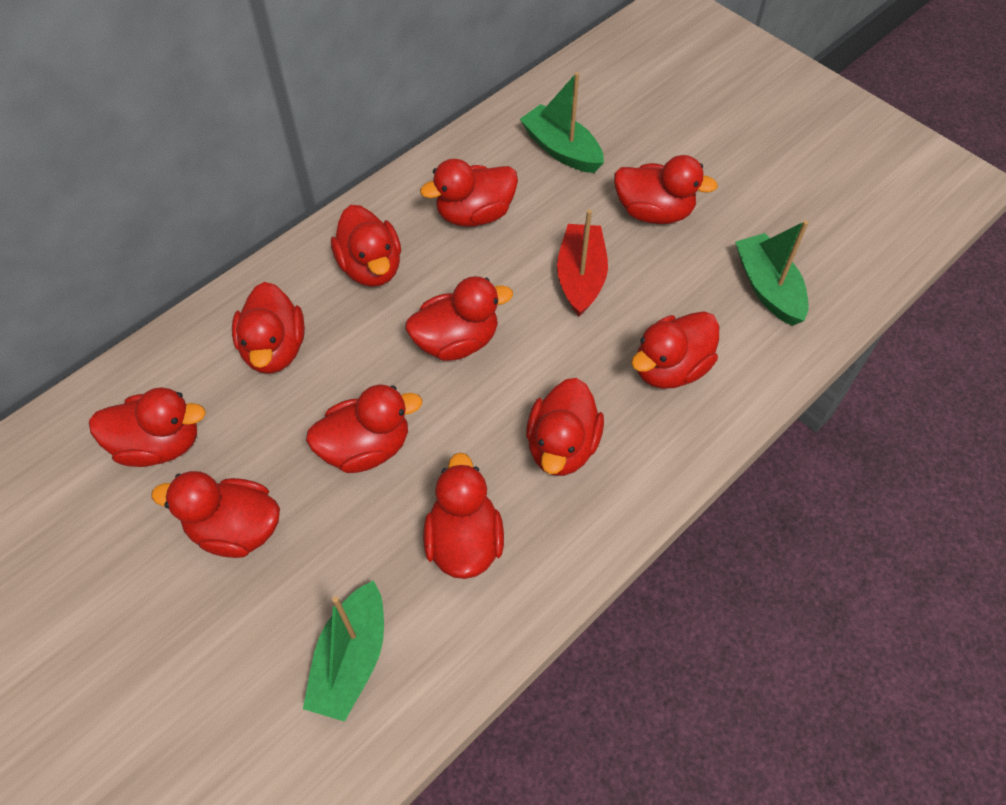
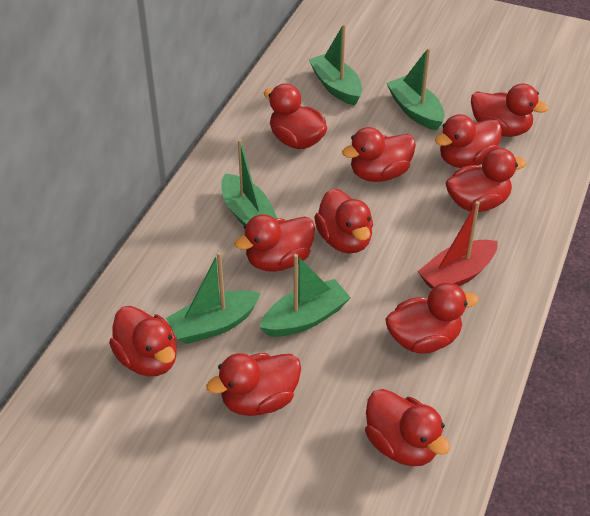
green boat: 3 -> 5

